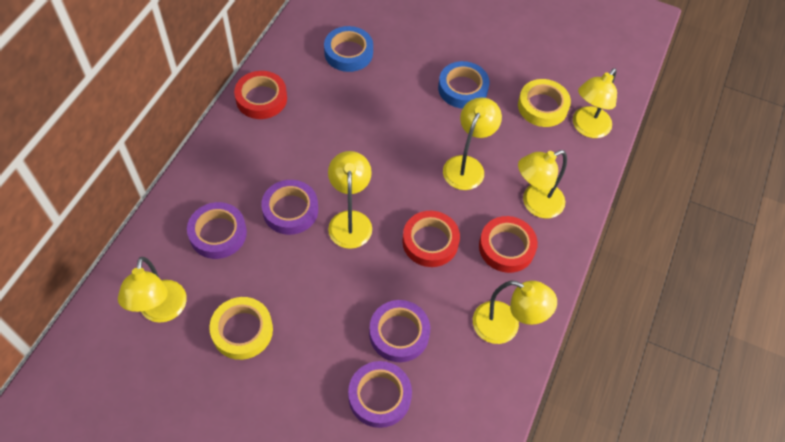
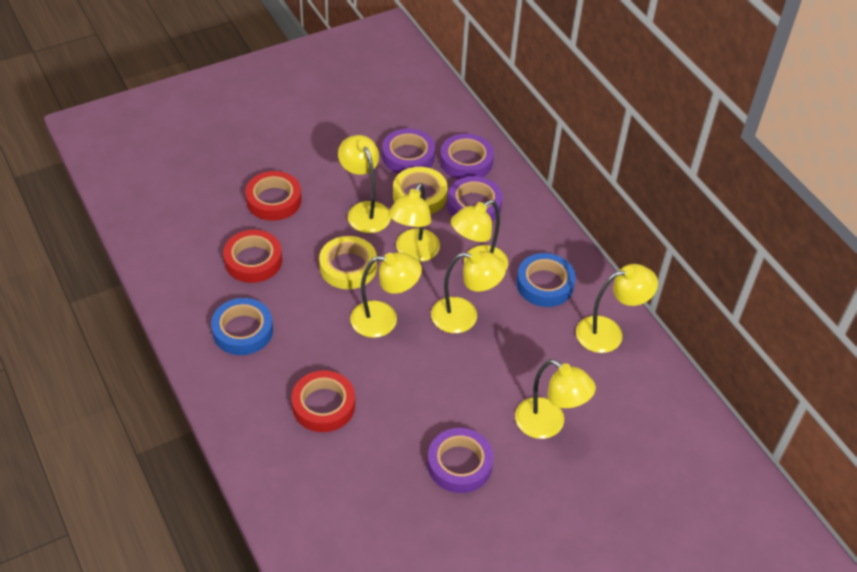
yellow lamp: 6 -> 7

